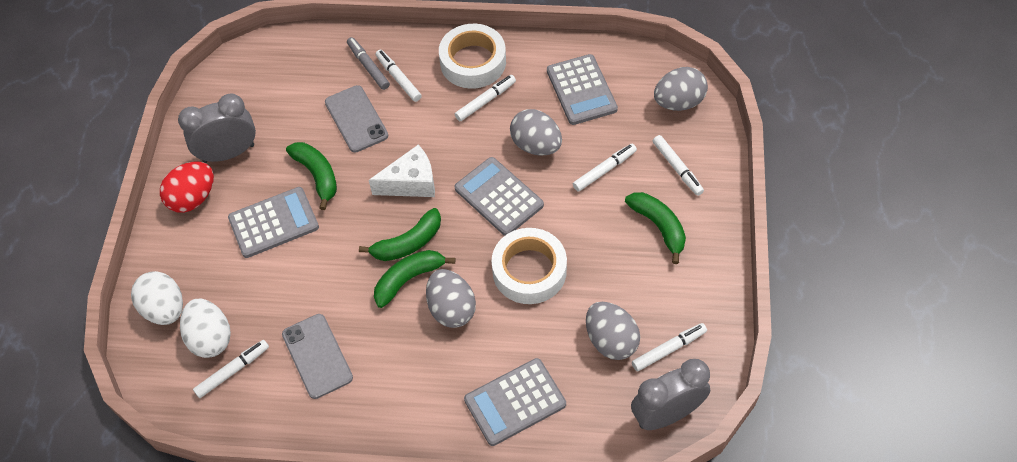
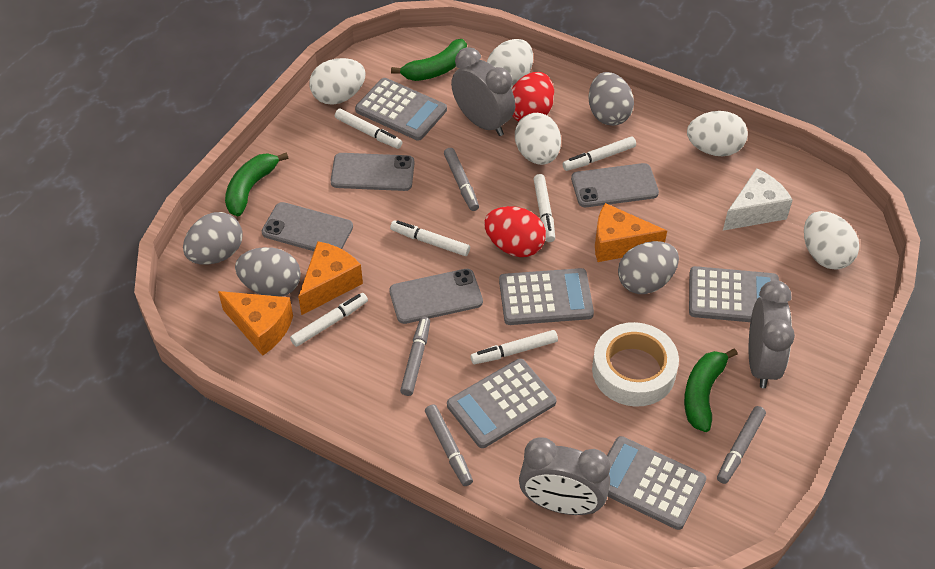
green banana: 4 -> 3
grey calculator: 4 -> 5
grey clock: 2 -> 3
grey marker: 1 -> 4
grey phone: 2 -> 4
orange cheese: 0 -> 3
red egg: 1 -> 2
white egg: 2 -> 5
white tape: 2 -> 1

